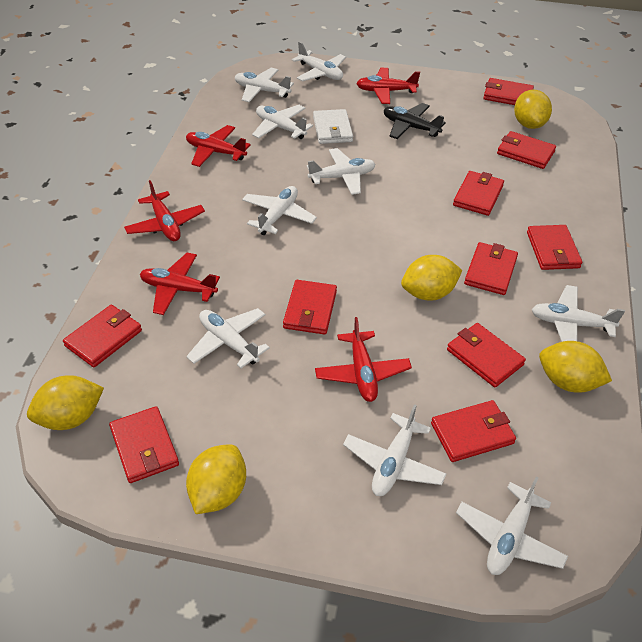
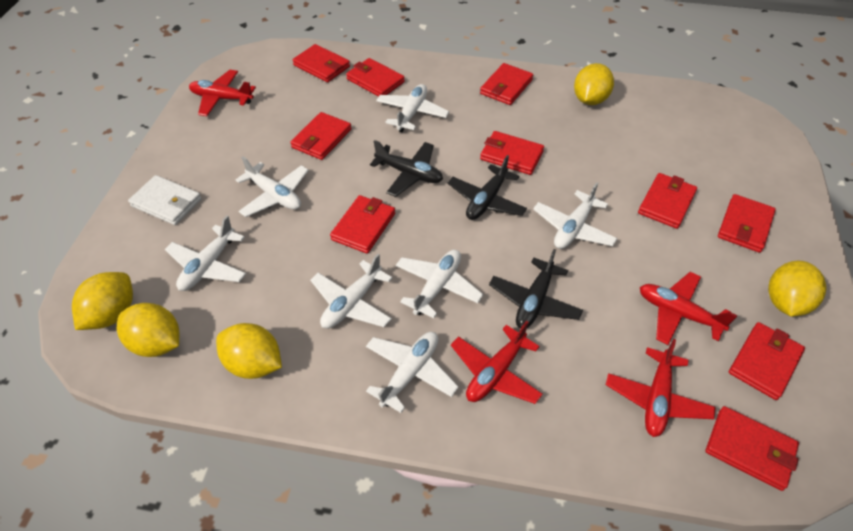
black plane: 1 -> 3
red plane: 5 -> 4
white plane: 9 -> 7

